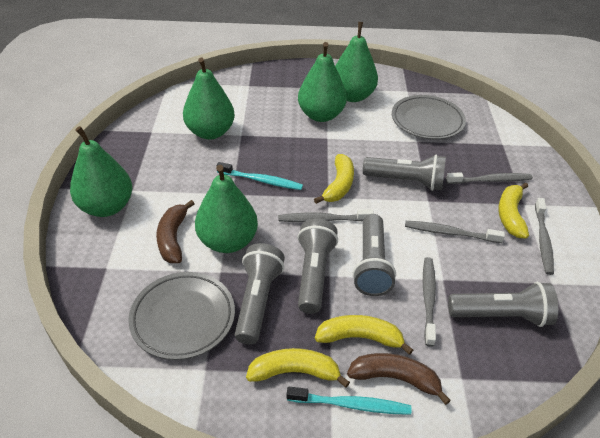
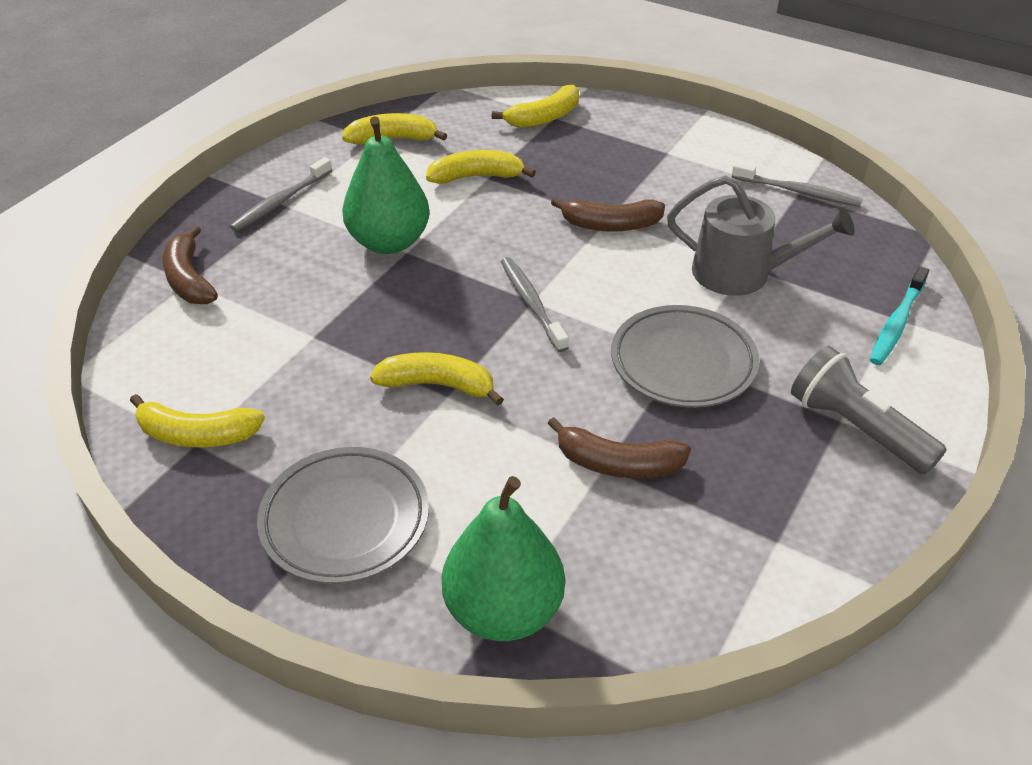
brown banana: 2 -> 3
green pear: 5 -> 2
grey flashlight: 5 -> 1
grey toothbrush: 5 -> 3
grey watering can: 0 -> 1
turquoise toothbrush: 2 -> 1
yellow banana: 4 -> 5

